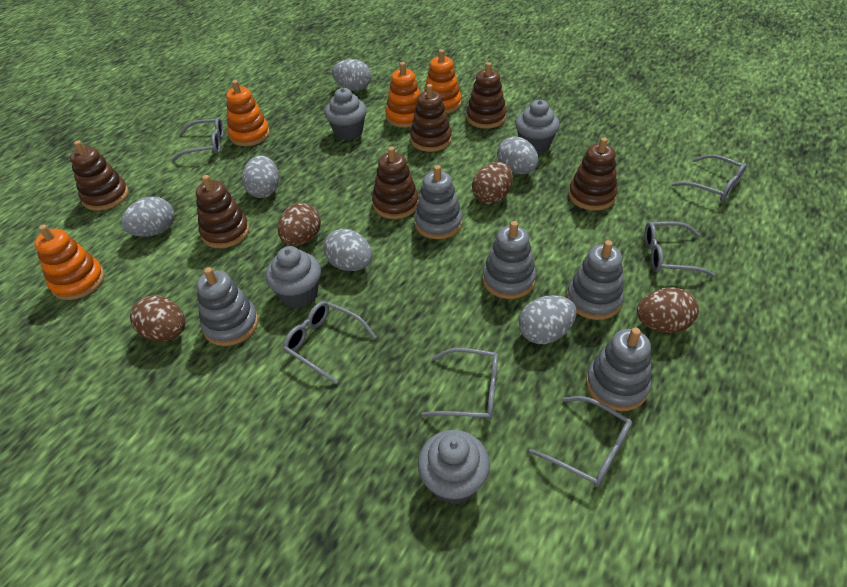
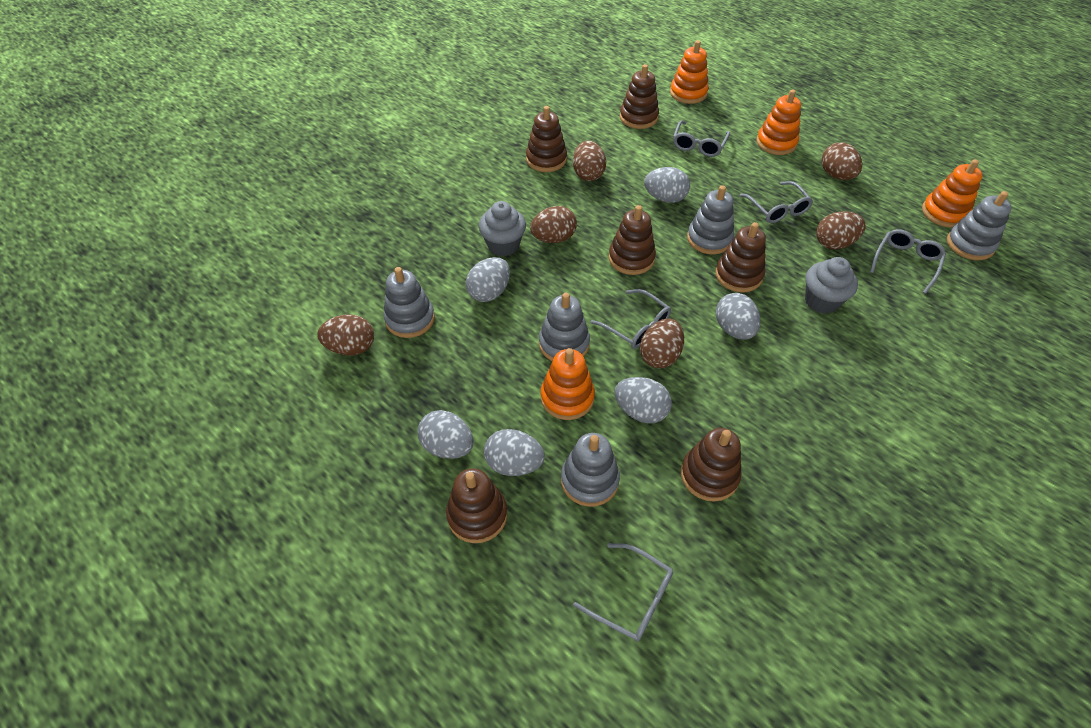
brown egg: 4 -> 6
grey cupcake: 4 -> 2
grey glasses: 6 -> 5

